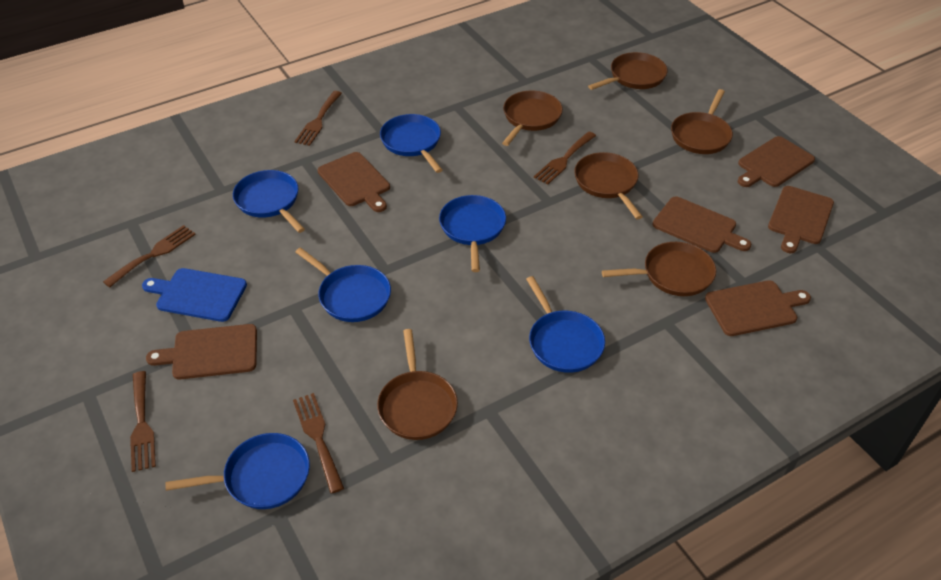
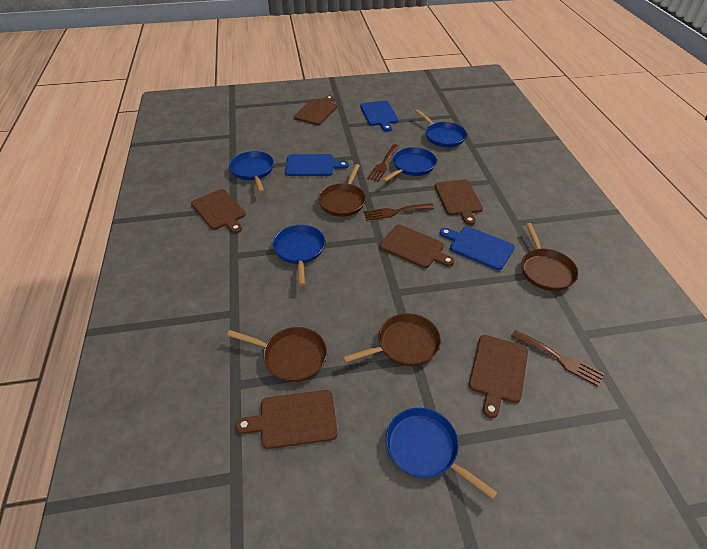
blue cutting board: 1 -> 3
blue pan: 6 -> 5
brown fork: 5 -> 3
brown pan: 6 -> 4

